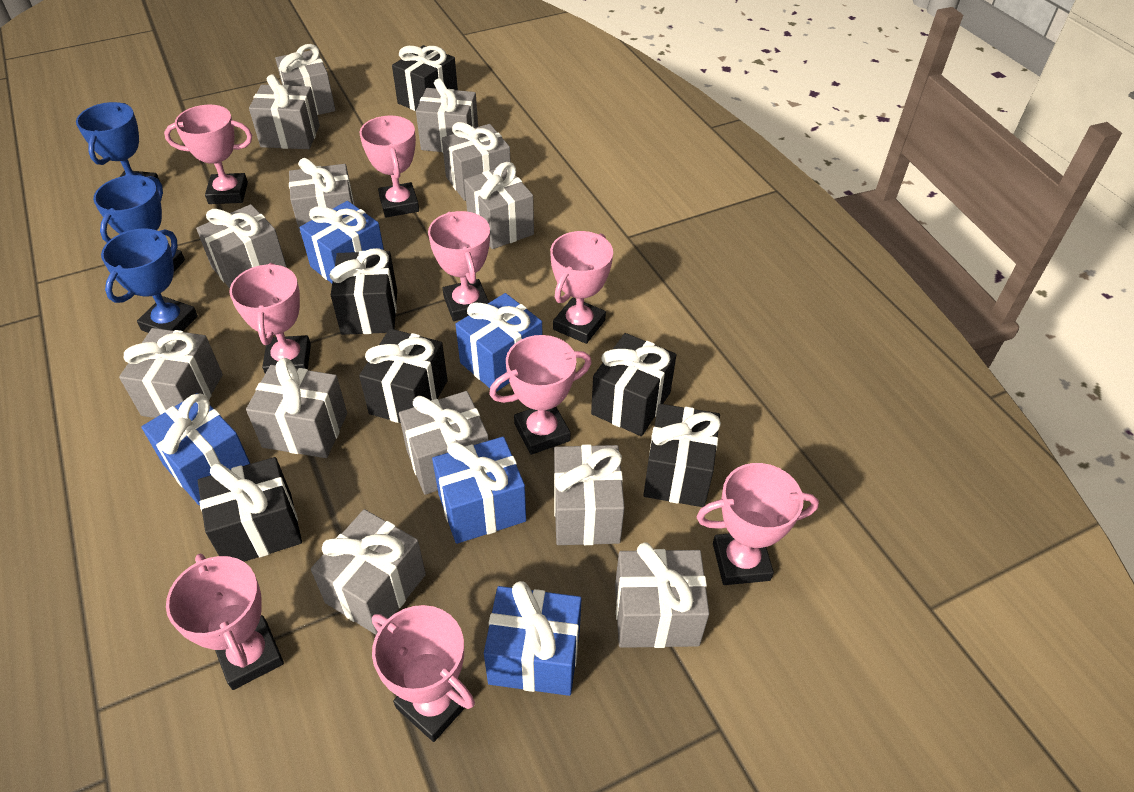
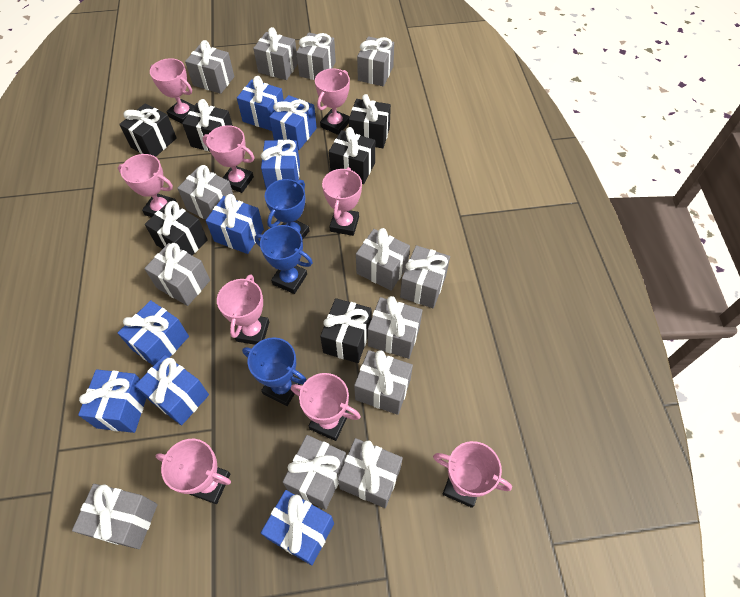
blue gift: 5 -> 8

